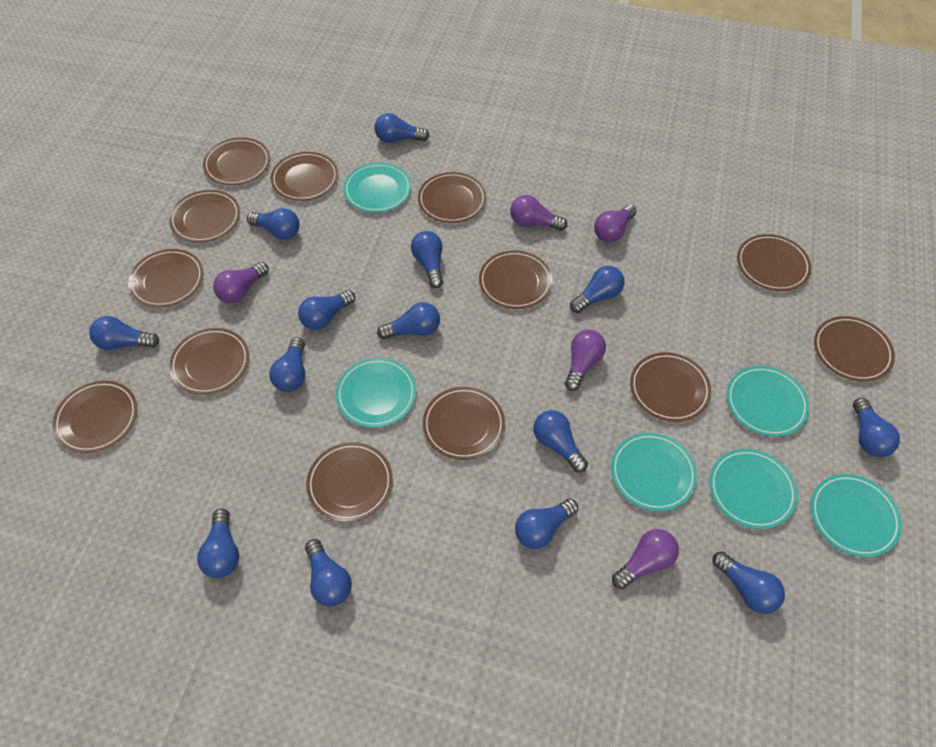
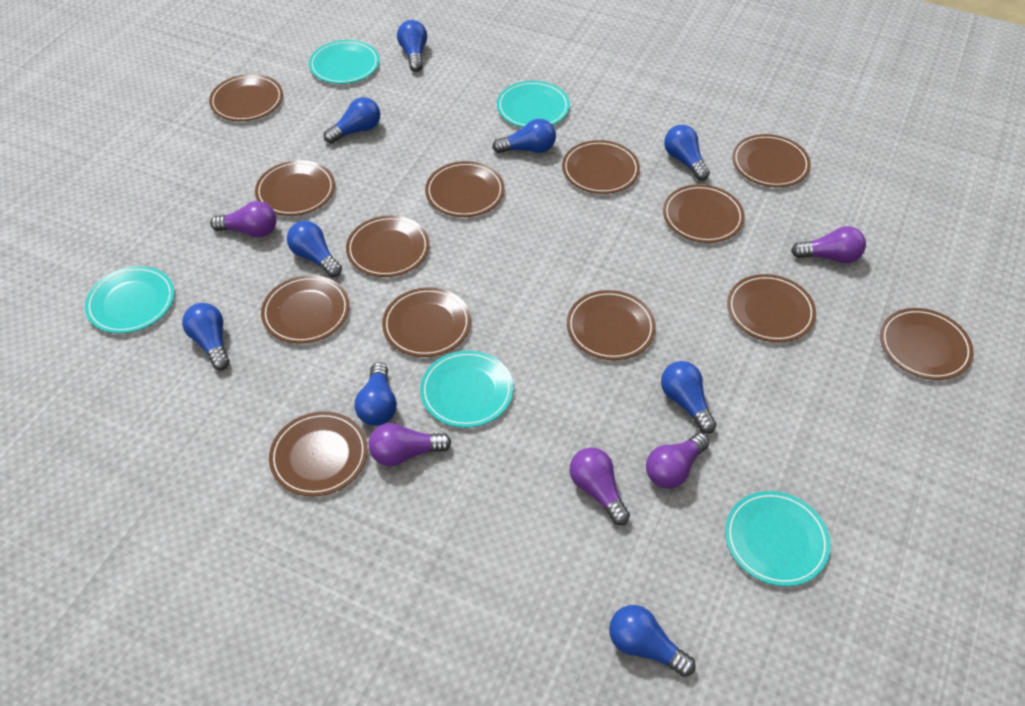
blue light bulb: 14 -> 9
turquoise plate: 6 -> 5

